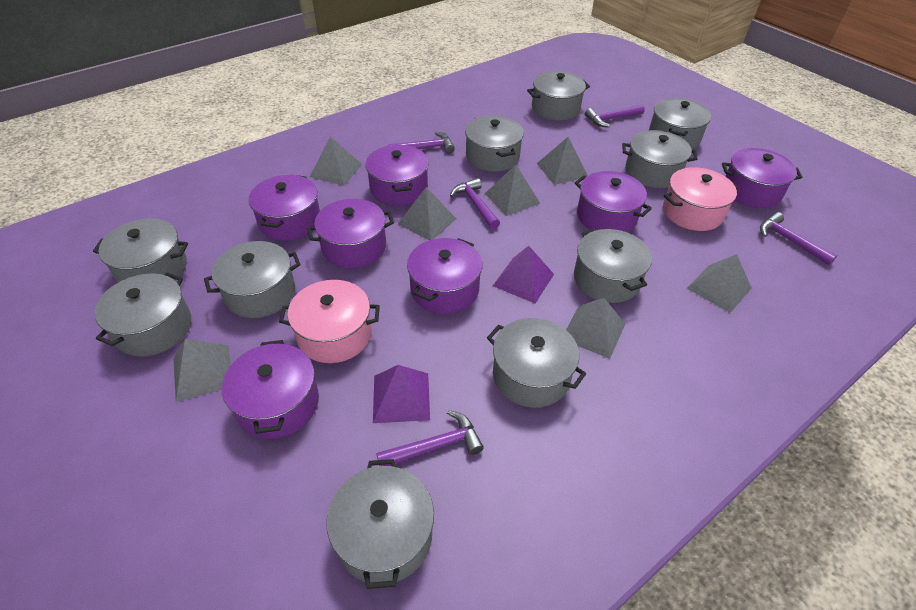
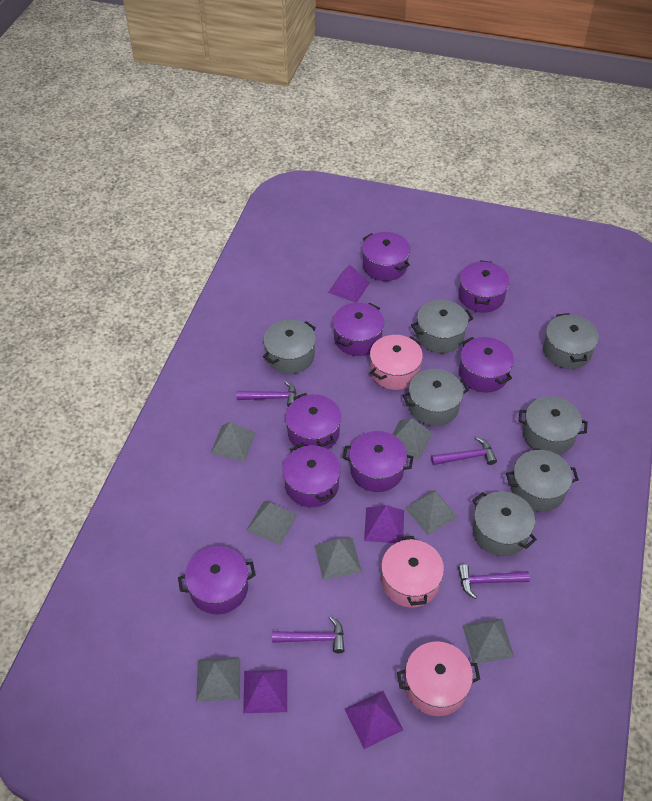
grey pot: 10 -> 7
pink pot: 2 -> 3
purple hammer: 5 -> 4
purple pot: 7 -> 8
purple pyramid: 2 -> 4

